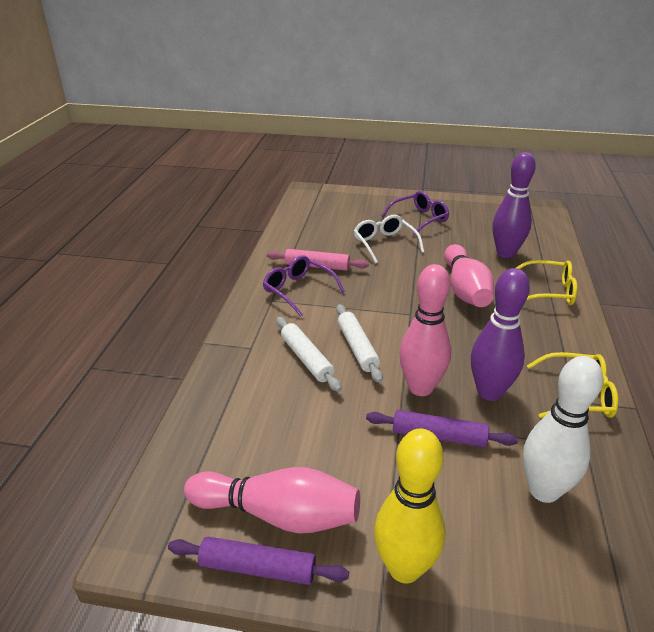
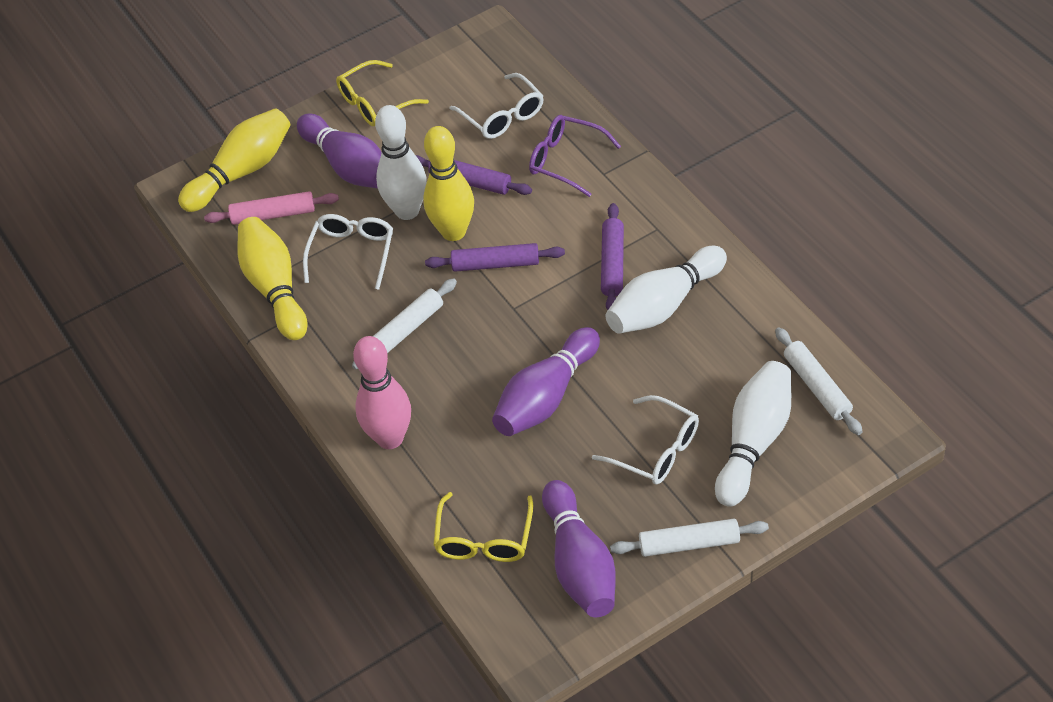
pink bowling pin: 3 -> 1
purple bowling pin: 2 -> 3
purple glasses: 2 -> 1
purple rolling pin: 2 -> 3
white bowling pin: 1 -> 3
white glasses: 1 -> 3
white rolling pin: 2 -> 3
yellow bowling pin: 1 -> 3

